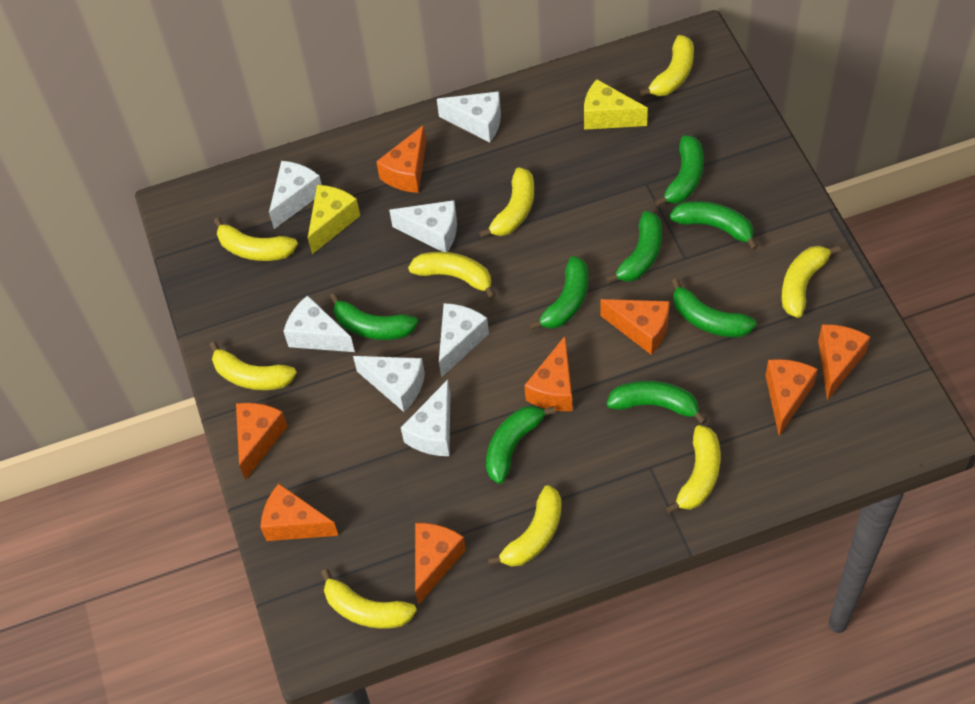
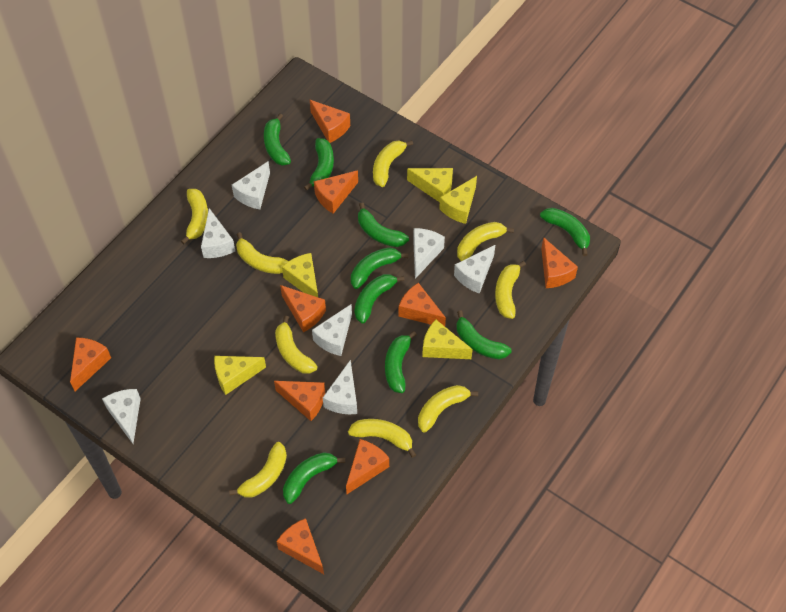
green banana: 8 -> 9
orange cheese: 8 -> 9
yellow cheese: 2 -> 5

